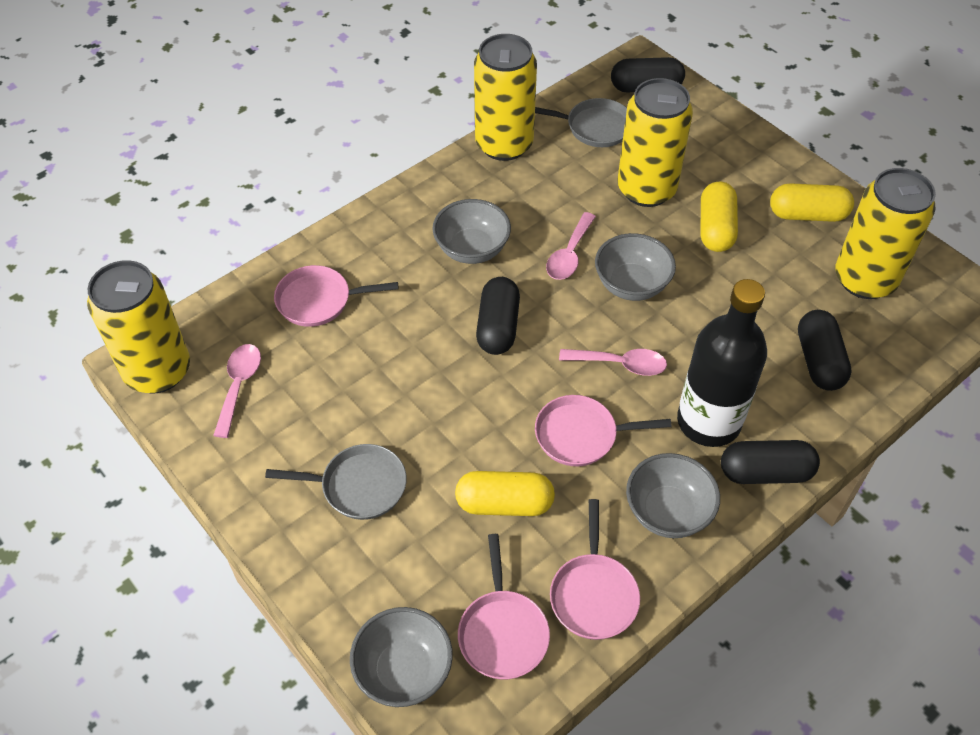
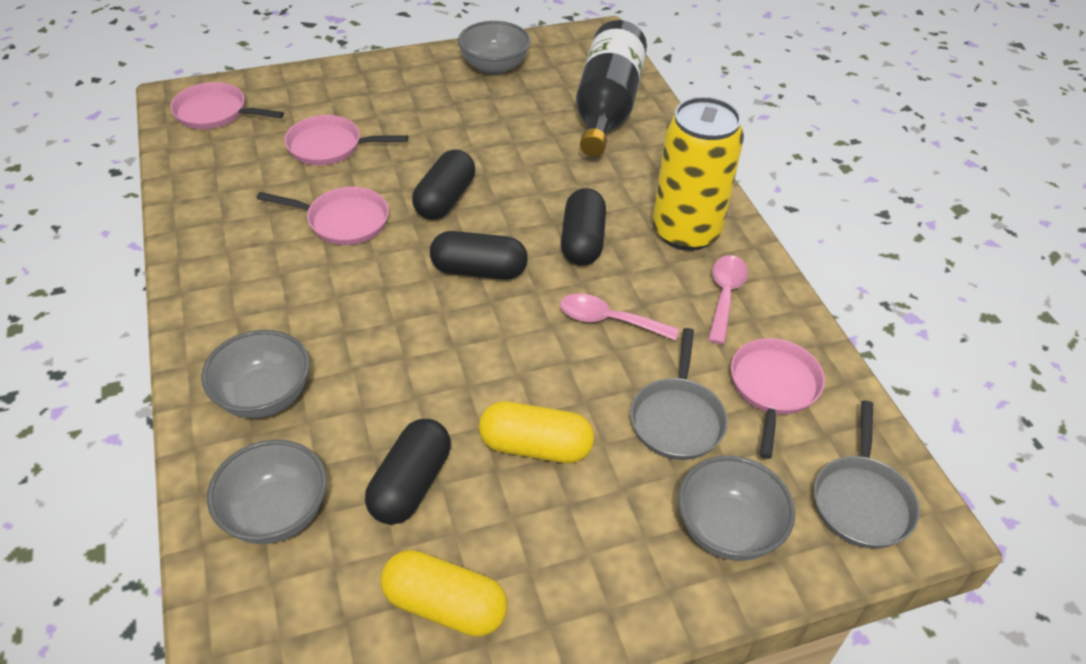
pink spoon: 3 -> 2
yellow can: 4 -> 1
yellow capsule: 3 -> 2

